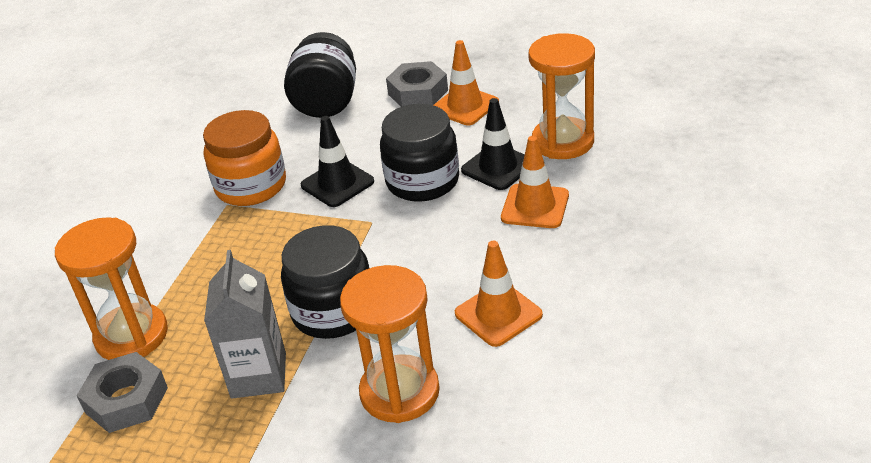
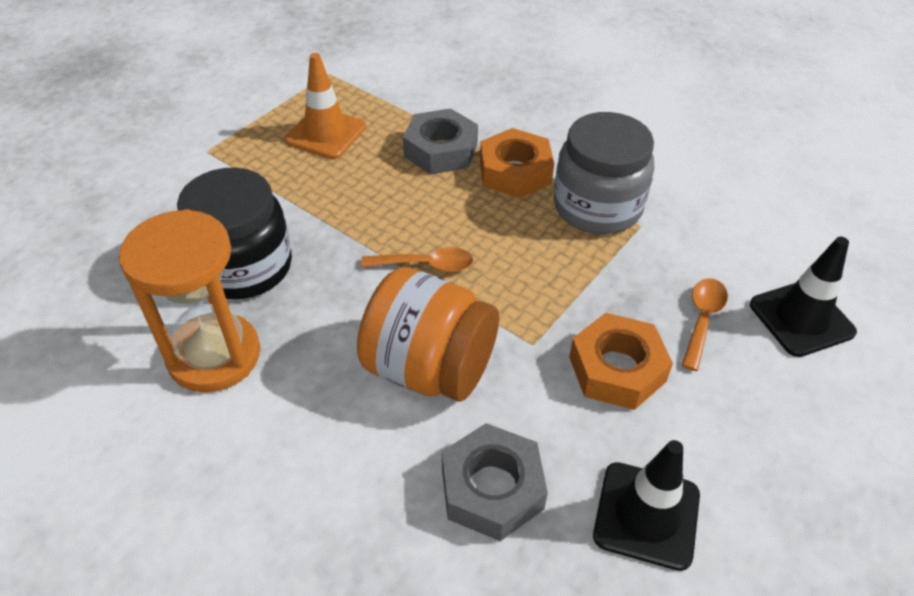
black jar: 3 -> 1
grey carton: 1 -> 0
grey jar: 0 -> 1
orange hourglass: 3 -> 1
orange nut: 0 -> 2
orange spoon: 0 -> 2
orange traffic cone: 3 -> 1

